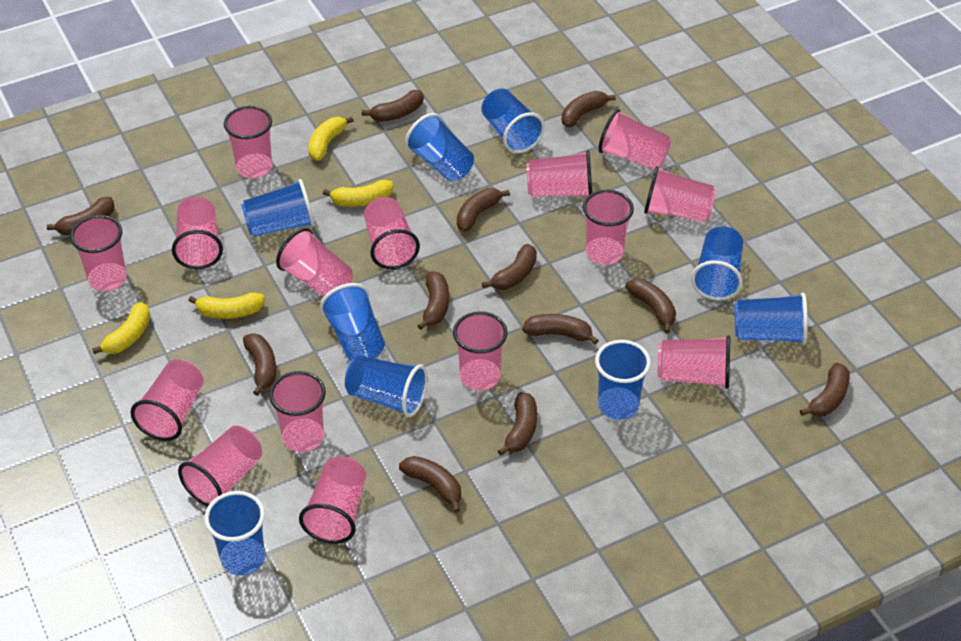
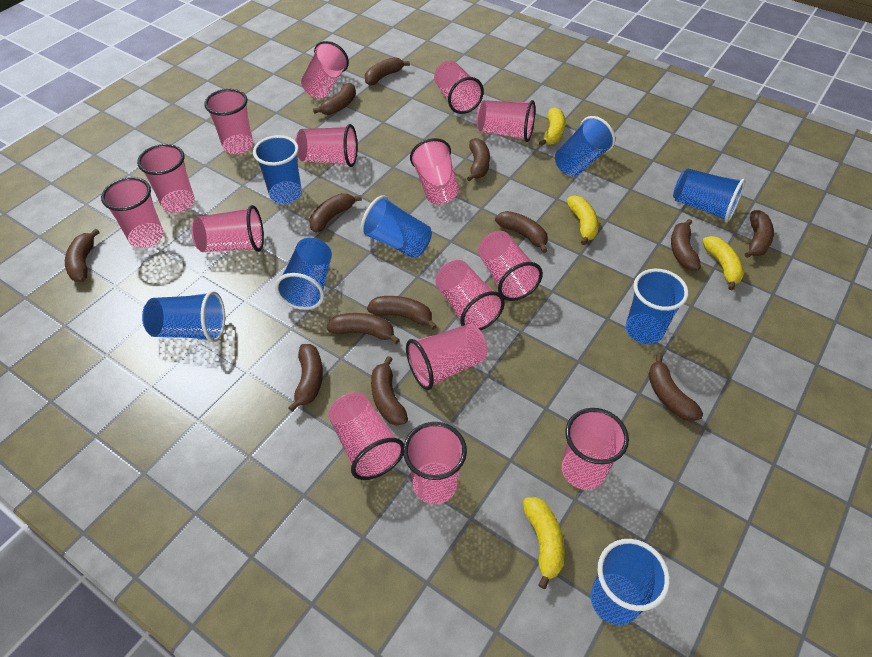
blue cup: 9 -> 8
brown banana: 12 -> 13

